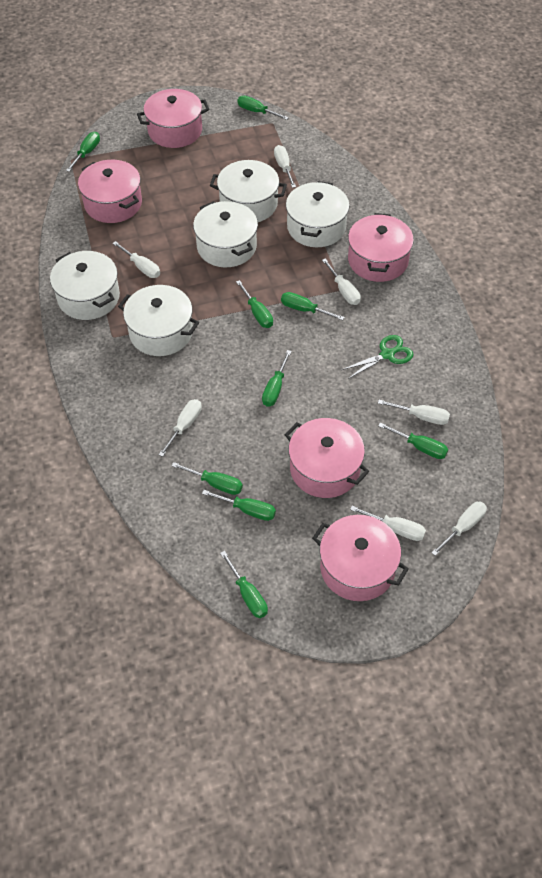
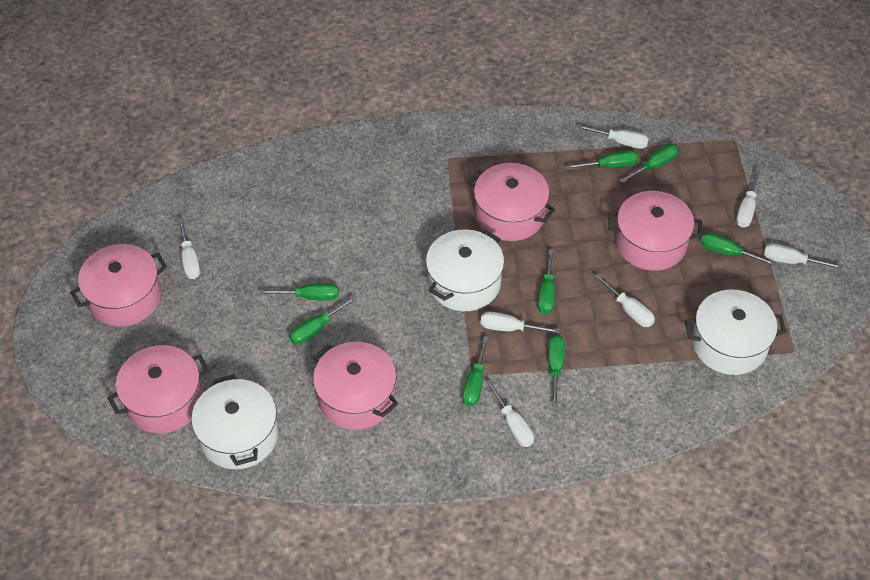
green scissors: 1 -> 0
green screwdriver: 9 -> 8
white pot: 5 -> 3

